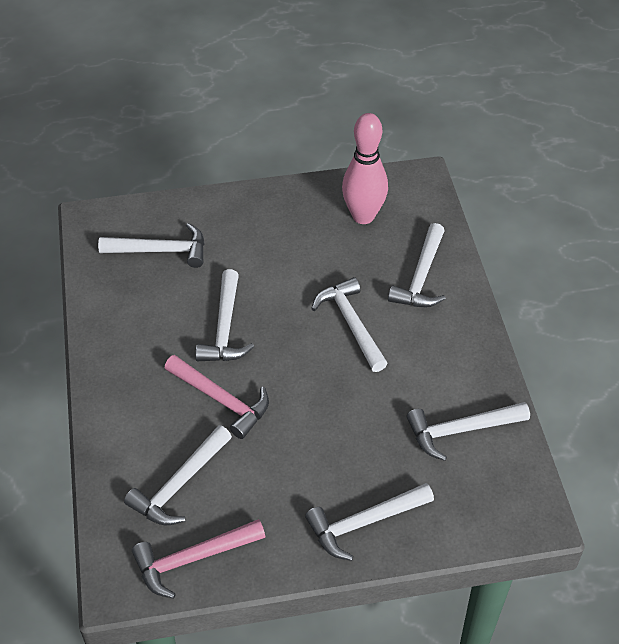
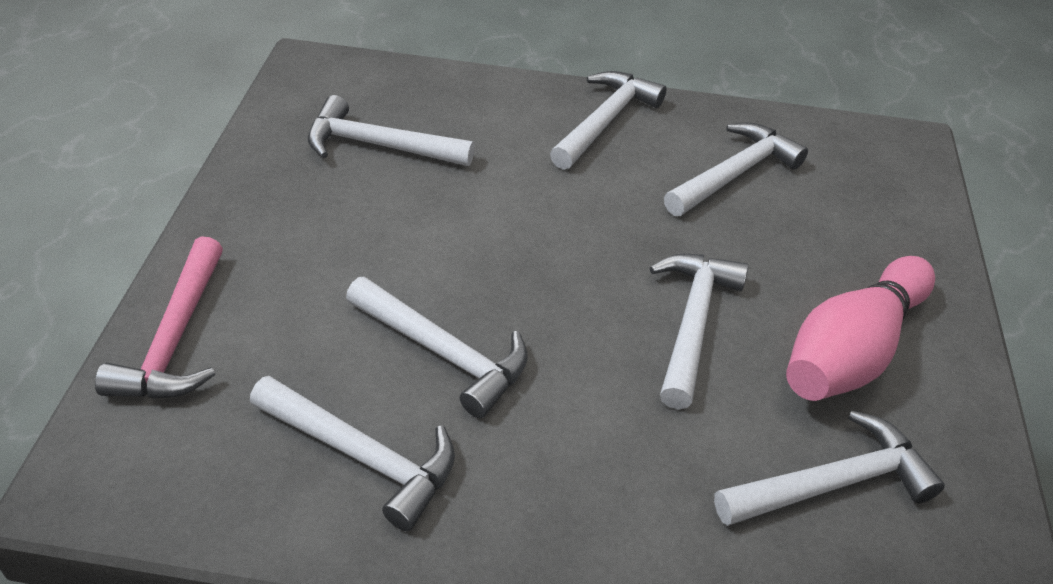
pink hammer: 2 -> 1

